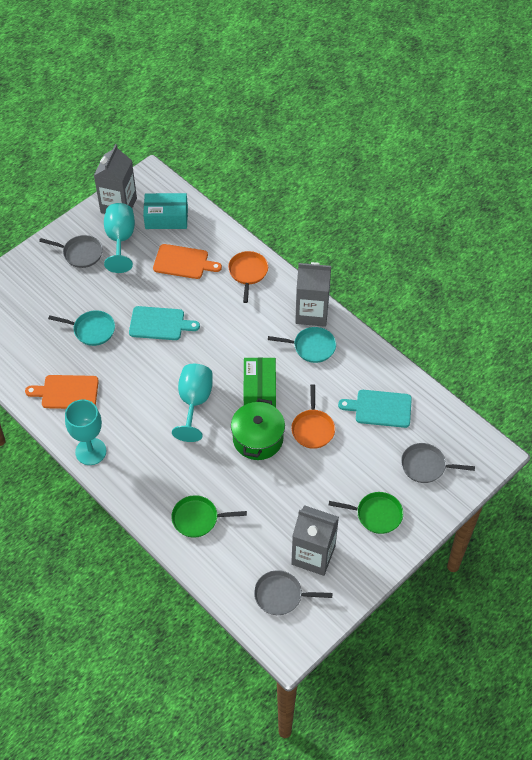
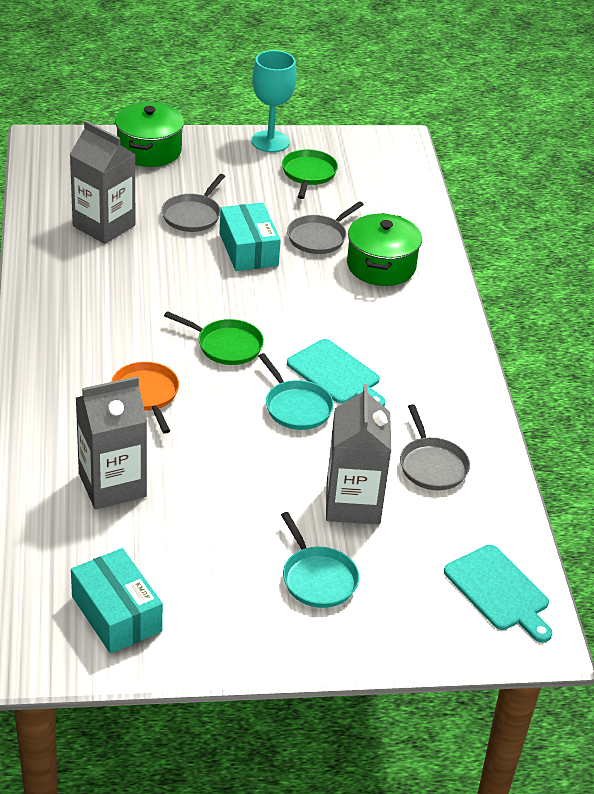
green box: 1 -> 0
green pot: 1 -> 2
orange cutting board: 2 -> 0
orange pan: 2 -> 1
turquoise box: 1 -> 2
turquoise goblet: 3 -> 1

